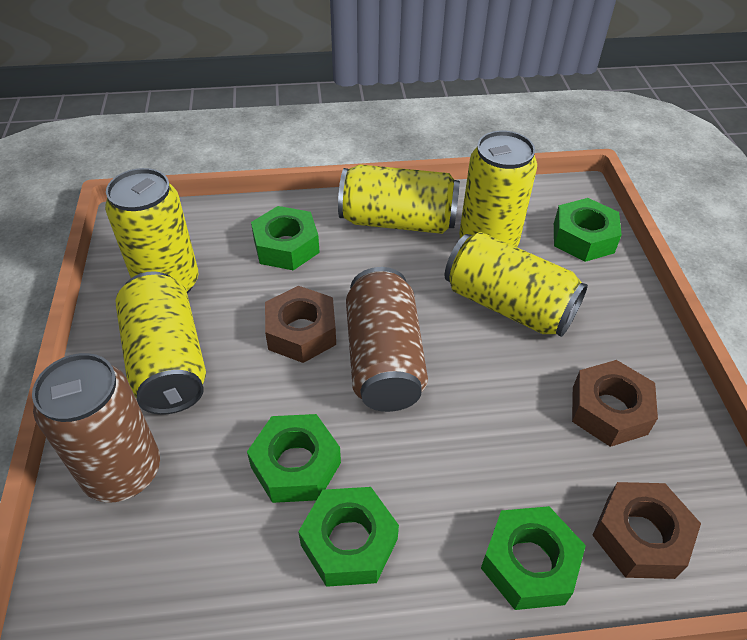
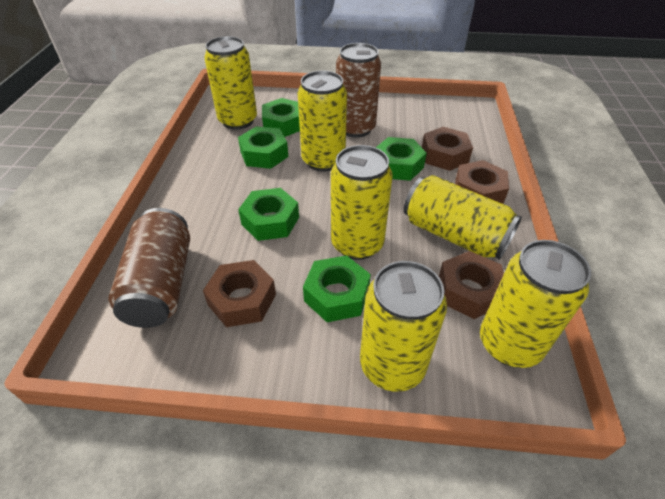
brown nut: 3 -> 4
yellow can: 5 -> 6

